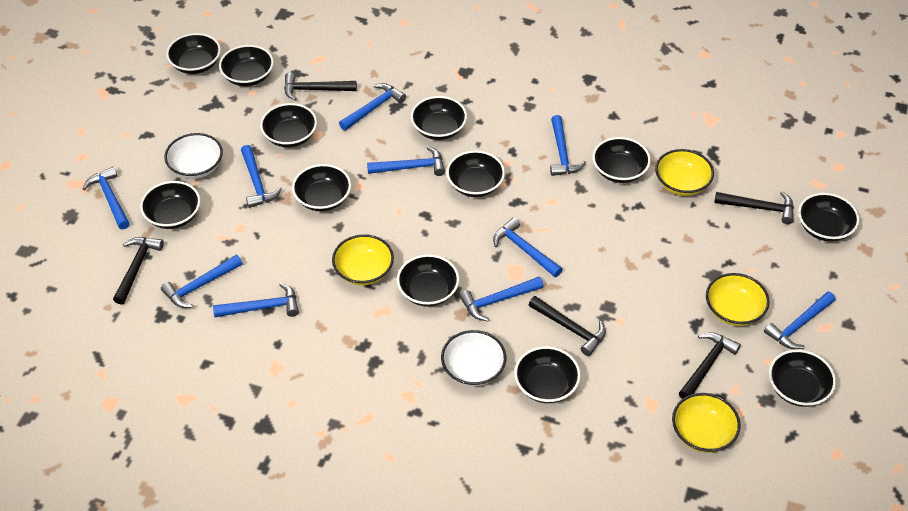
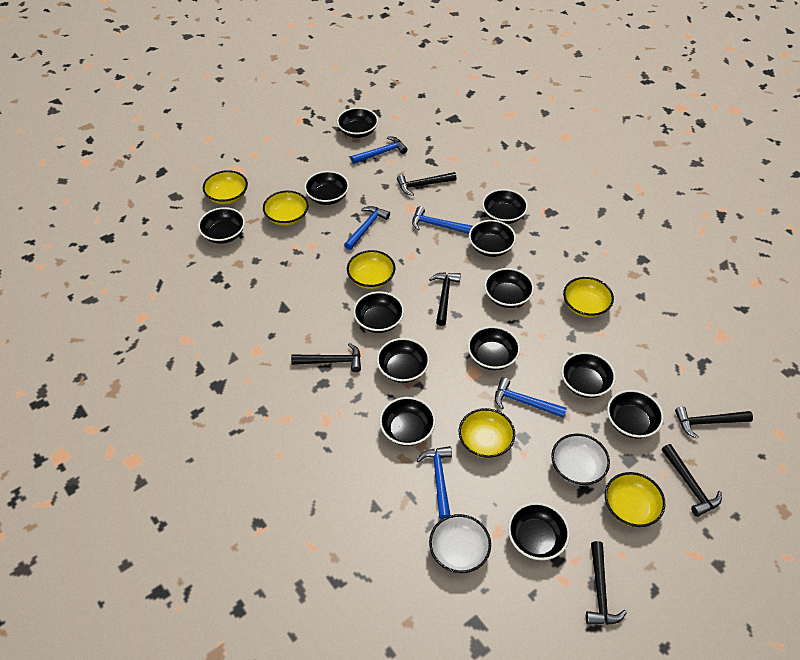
black bowl: 12 -> 13
black hammer: 5 -> 6
blue hammer: 10 -> 5
yellow bowl: 4 -> 6

